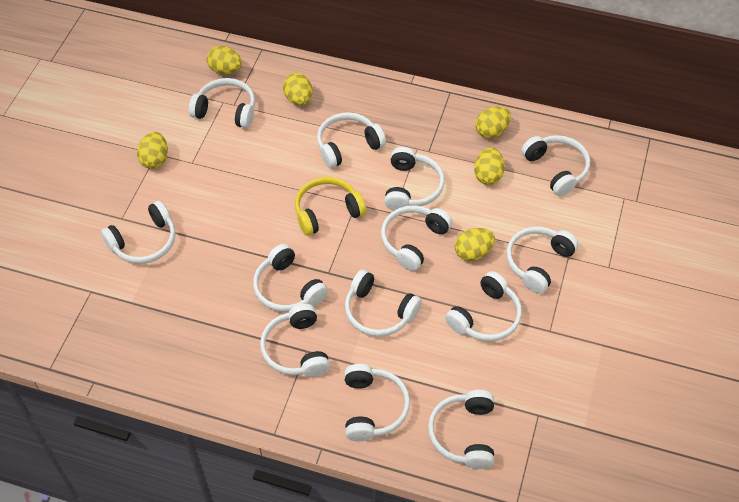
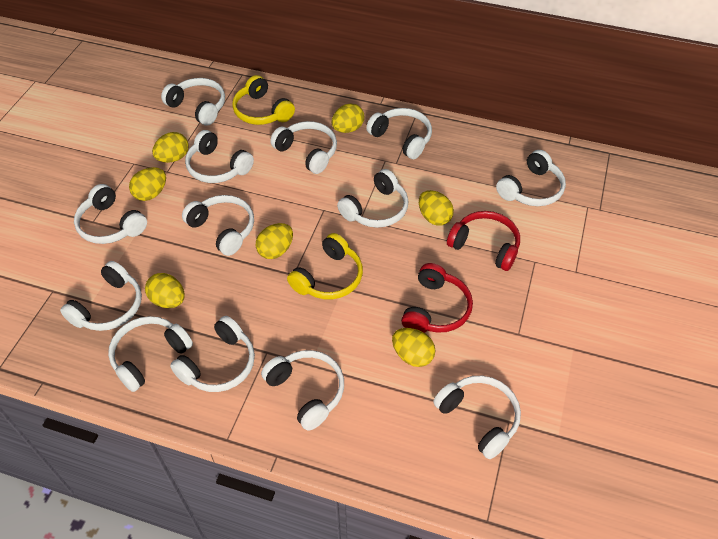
red headphones: 0 -> 2
yellow egg: 6 -> 7
yellow headphones: 1 -> 2

